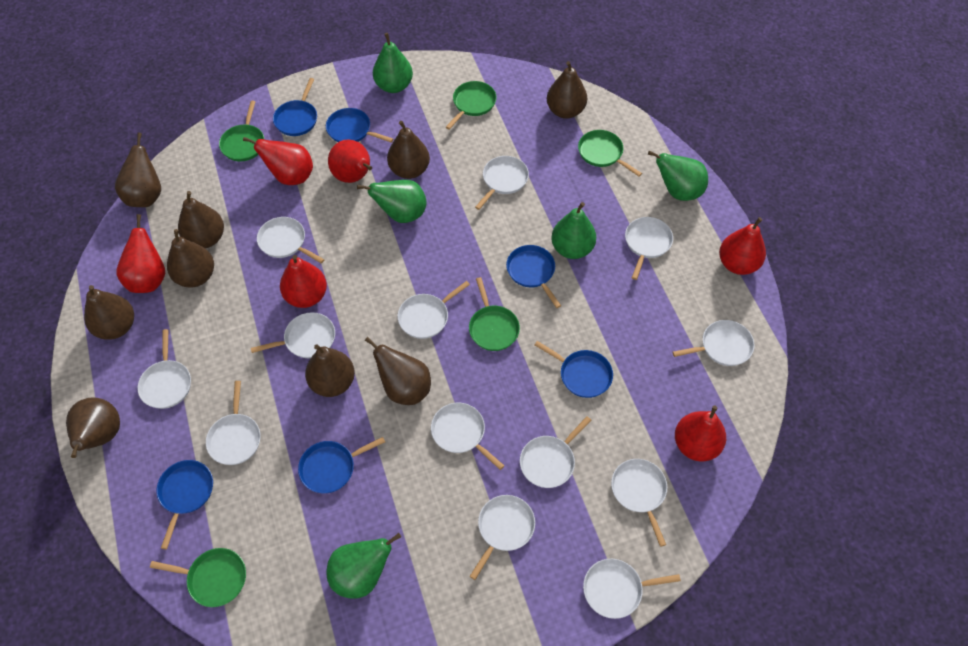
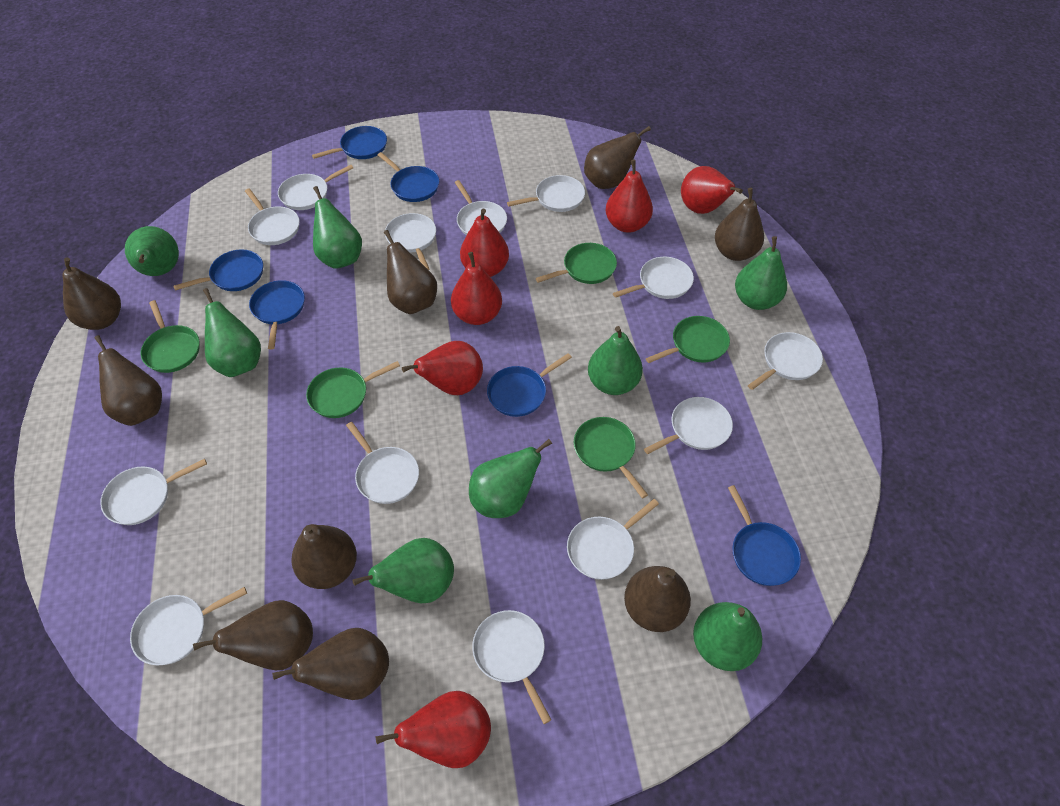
green pear: 5 -> 8

